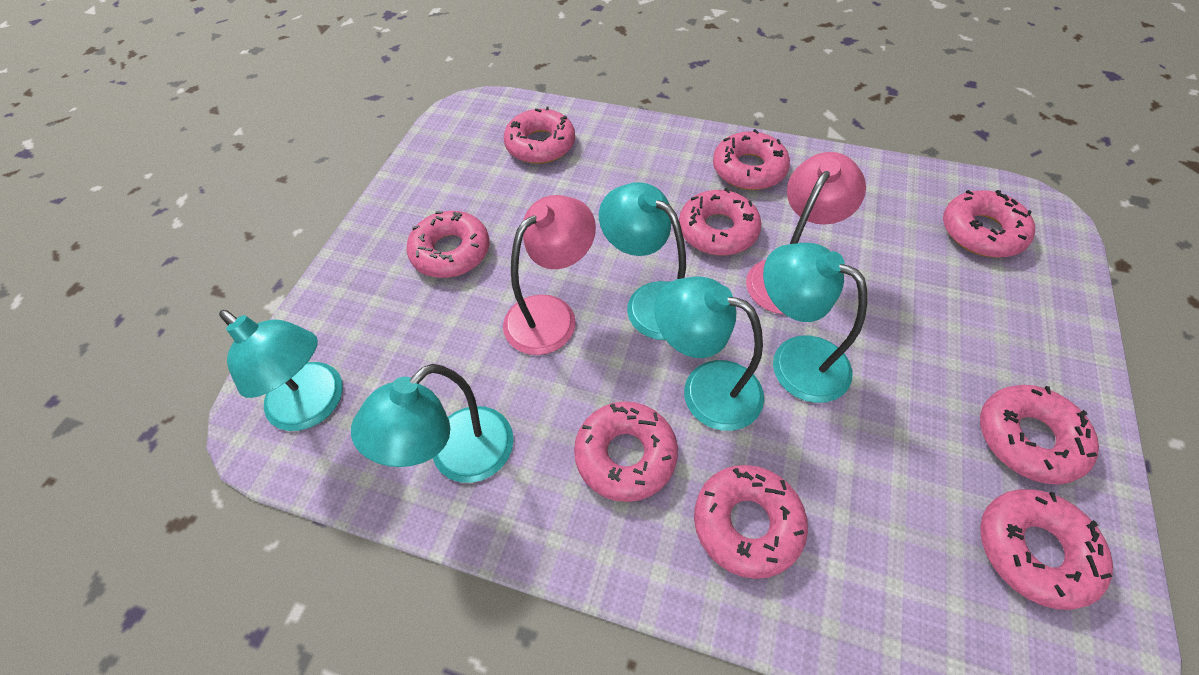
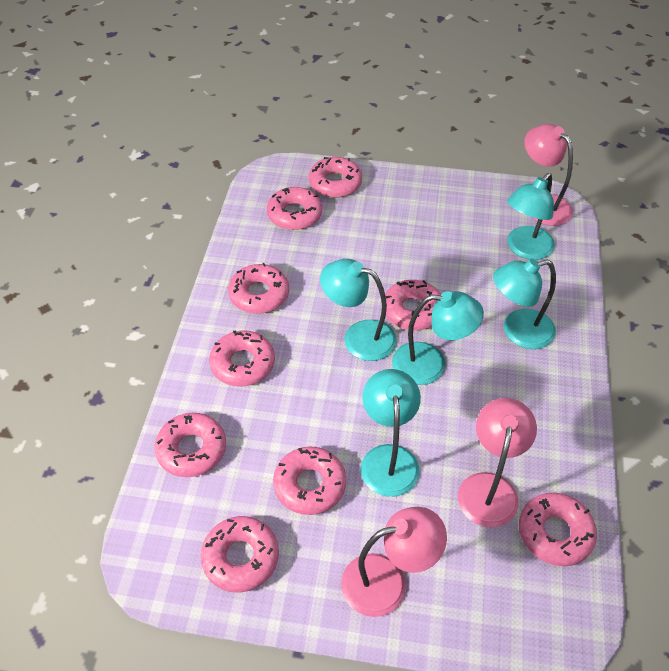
pink lamp: 2 -> 3

